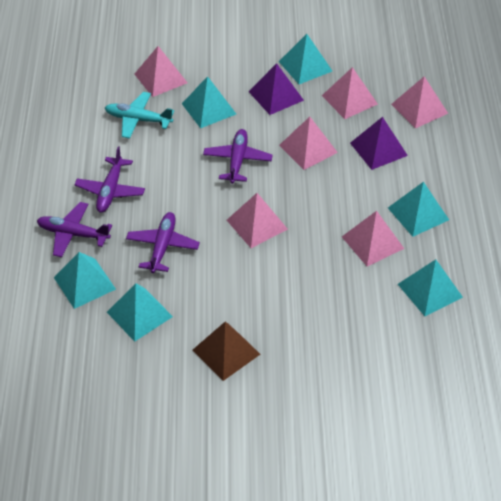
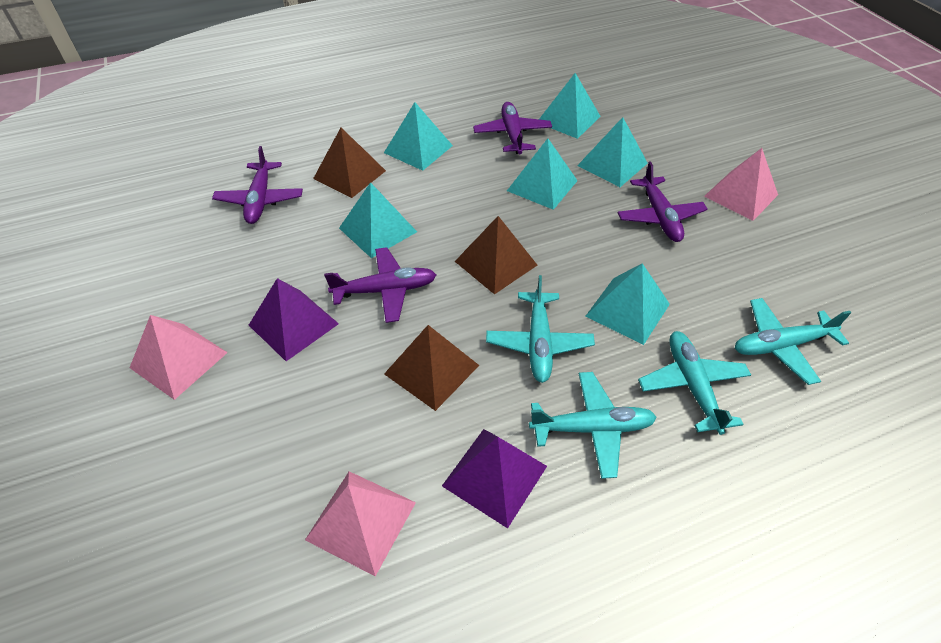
brown pyramid: 1 -> 3
pink pyramid: 6 -> 3
turquoise plane: 1 -> 4

